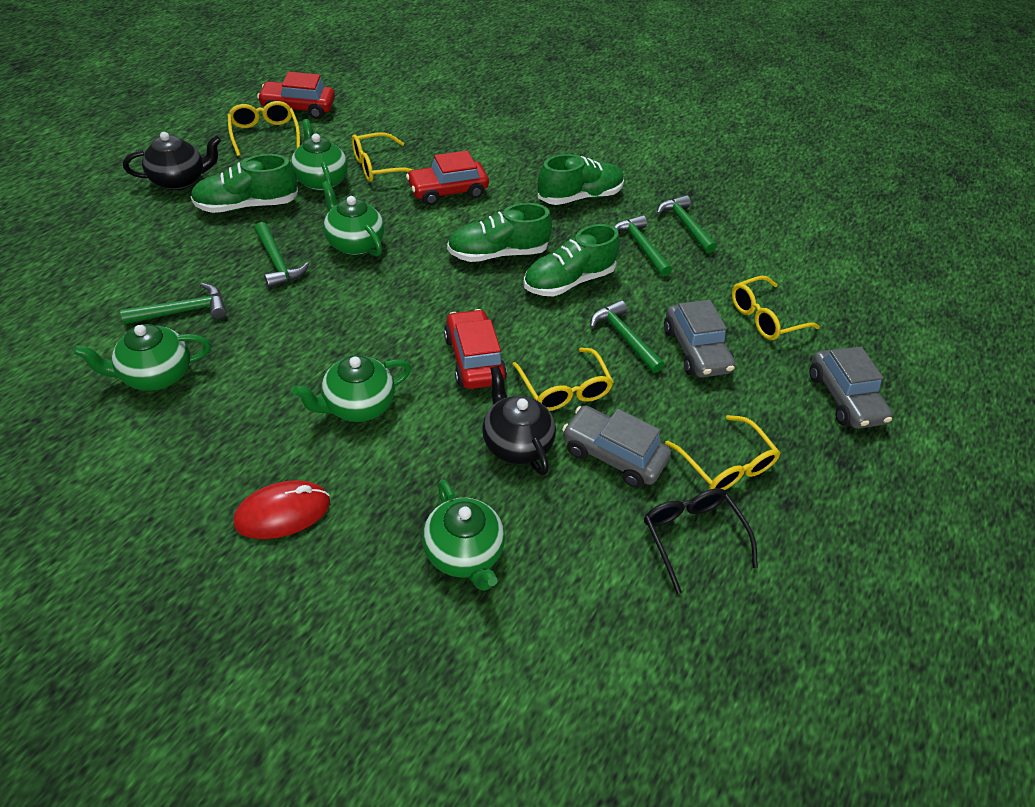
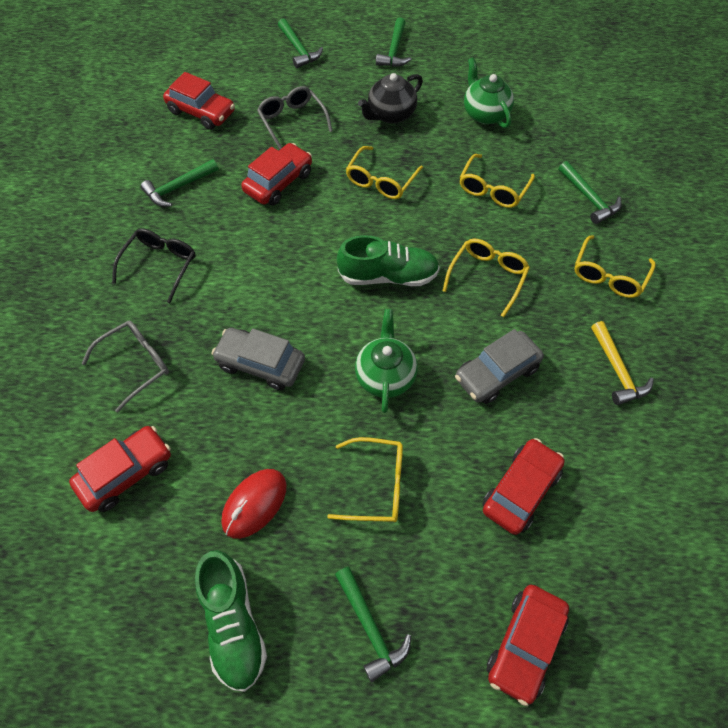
black teapot: 2 -> 1
green shoe: 4 -> 2
green teapot: 5 -> 2
grey car: 3 -> 2
grey glasses: 0 -> 2
red car: 3 -> 5
yellow hammer: 0 -> 1

